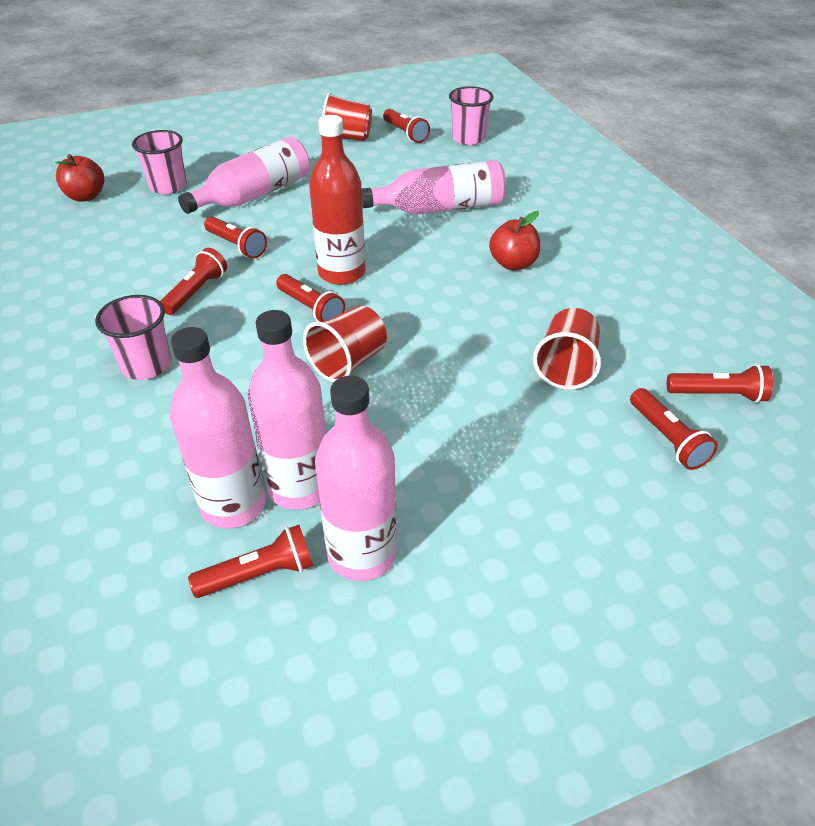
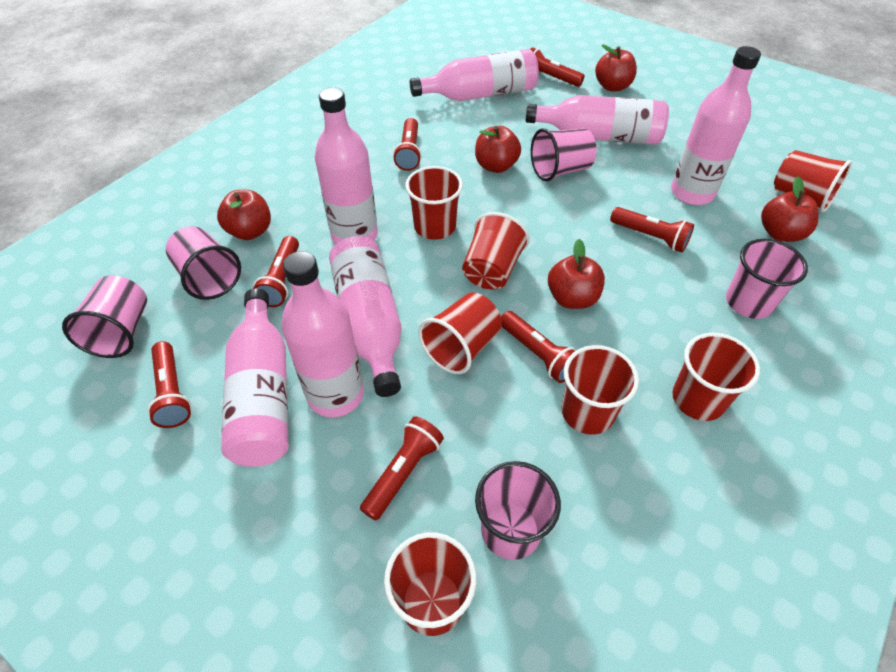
pink bottle: 5 -> 7
pink cup: 3 -> 5
red apple: 2 -> 5
red bottle: 1 -> 0
red cup: 3 -> 7

